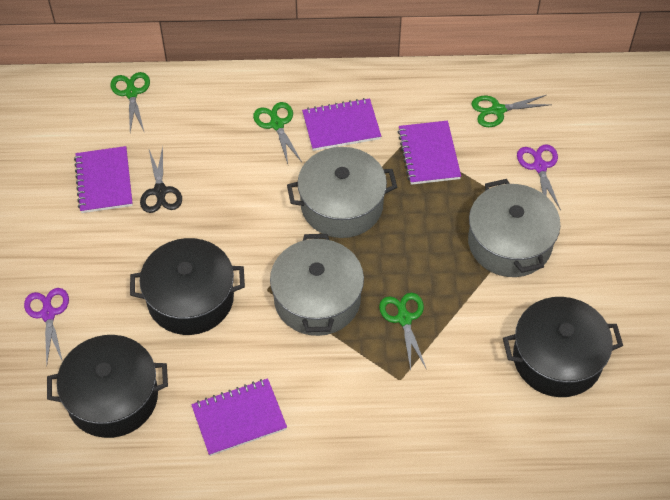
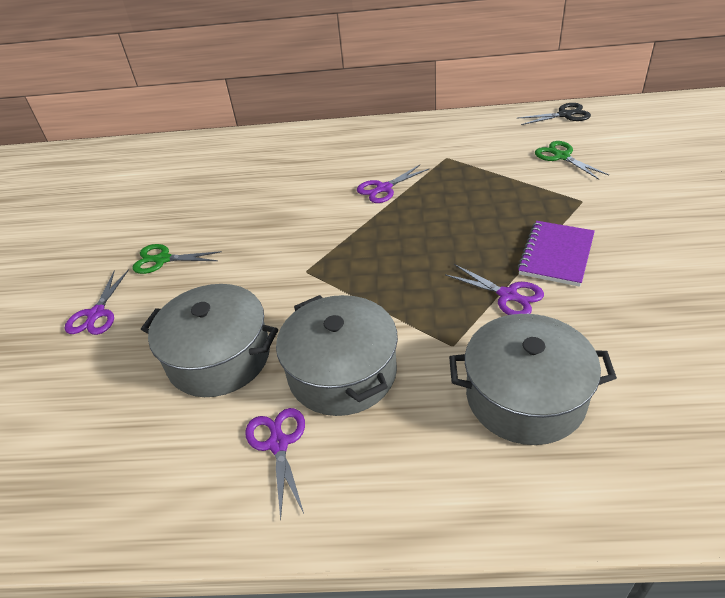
black pot: 3 -> 0
green scissors: 4 -> 2
purple notebook: 4 -> 1
purple scissors: 2 -> 4

